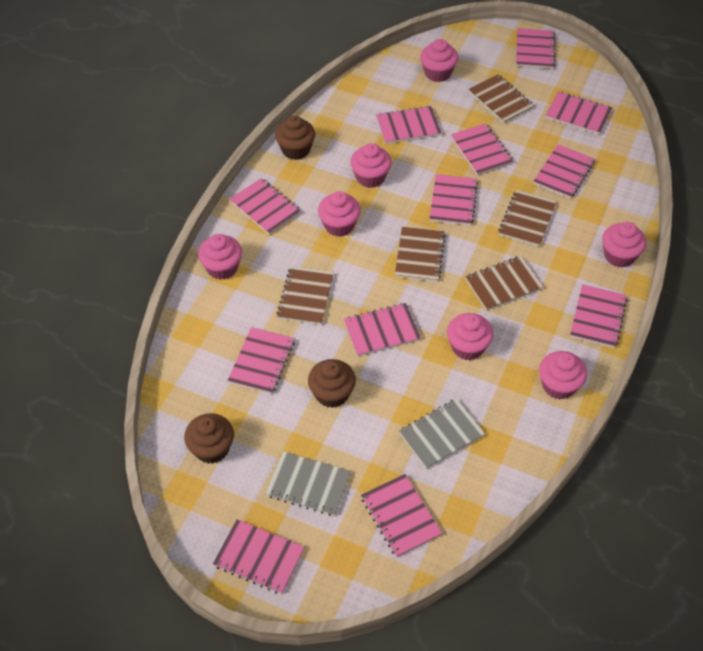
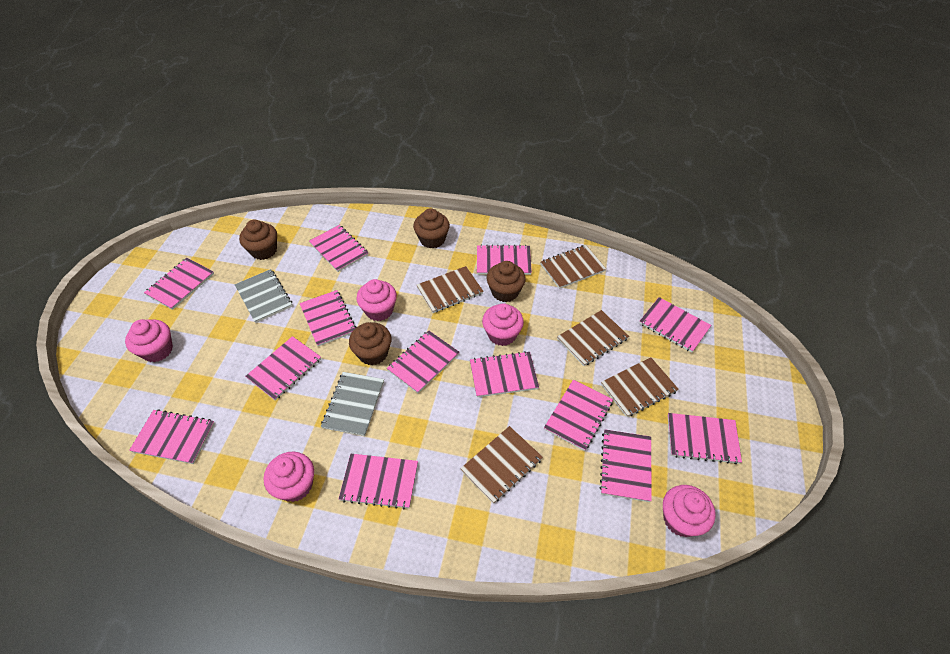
brown cupcake: 3 -> 4
pink cupcake: 7 -> 5
pink notebook: 12 -> 13

